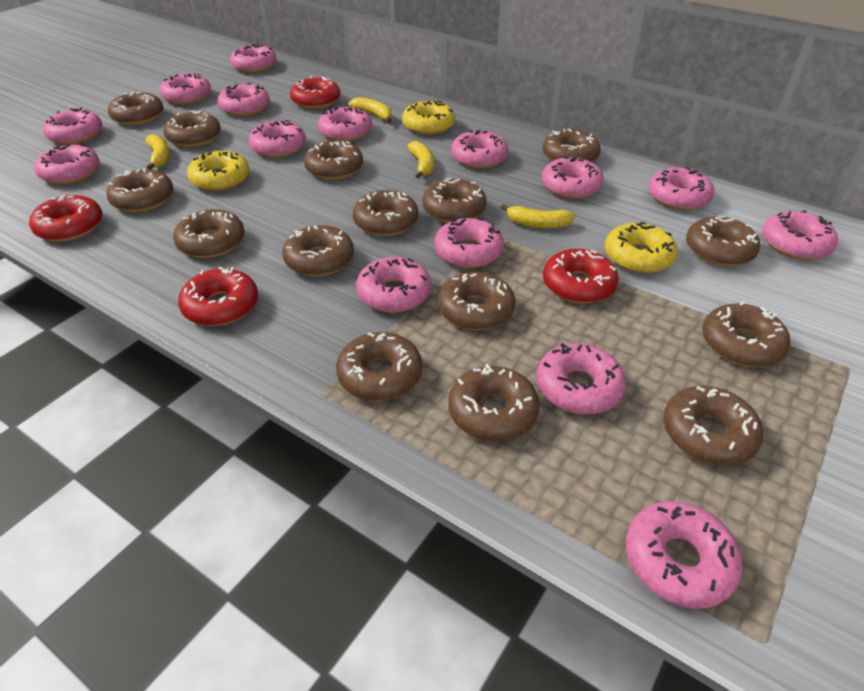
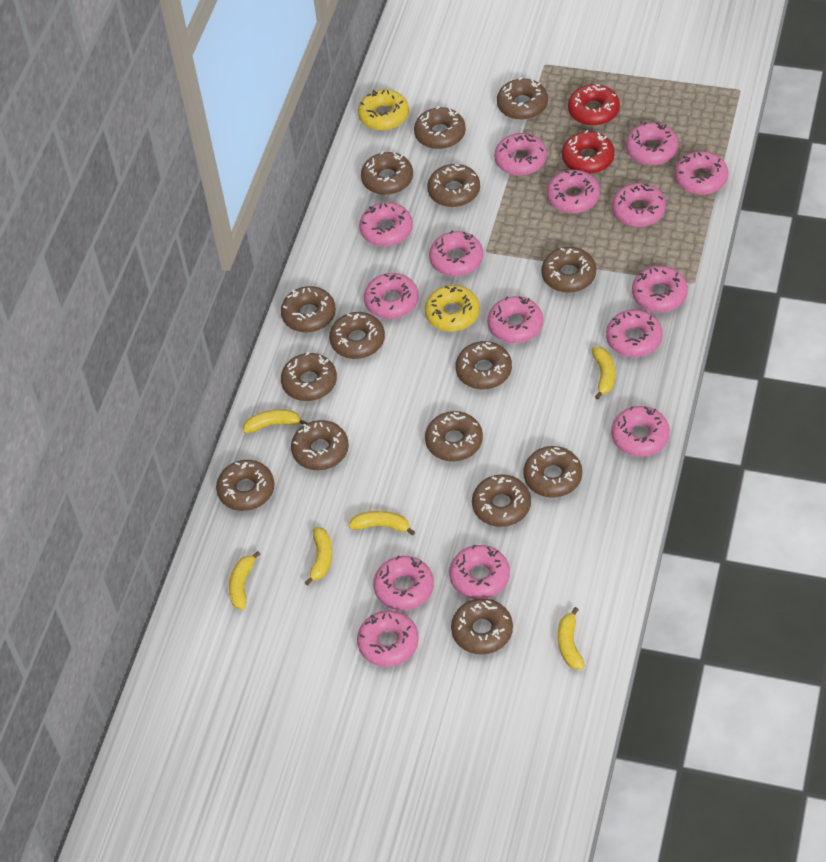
red donut: 4 -> 2
yellow banana: 4 -> 6
yellow donut: 3 -> 2

